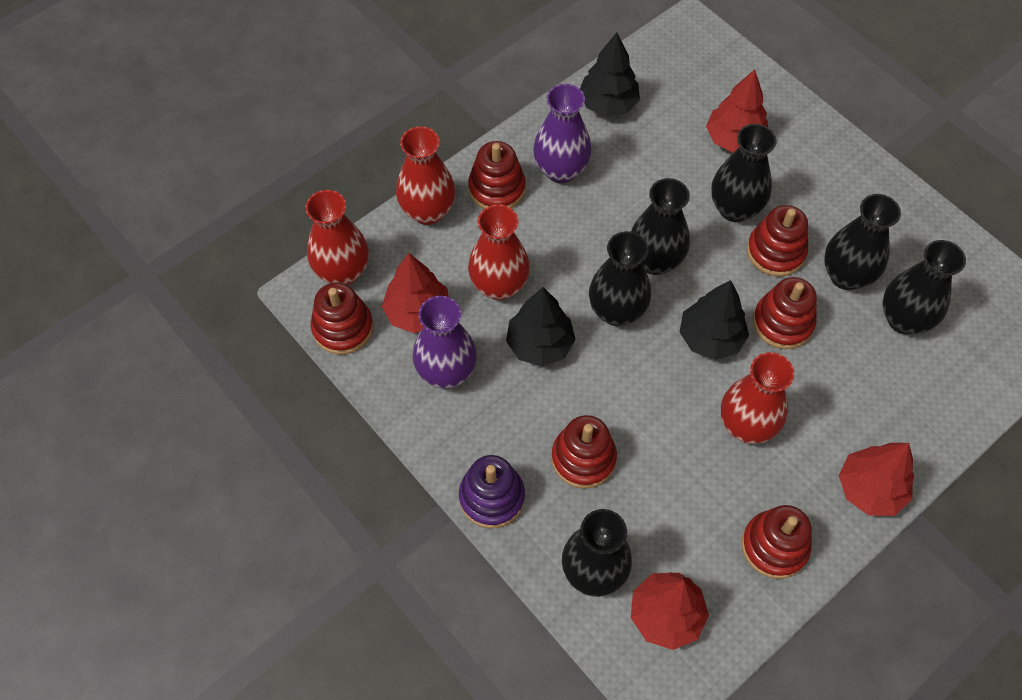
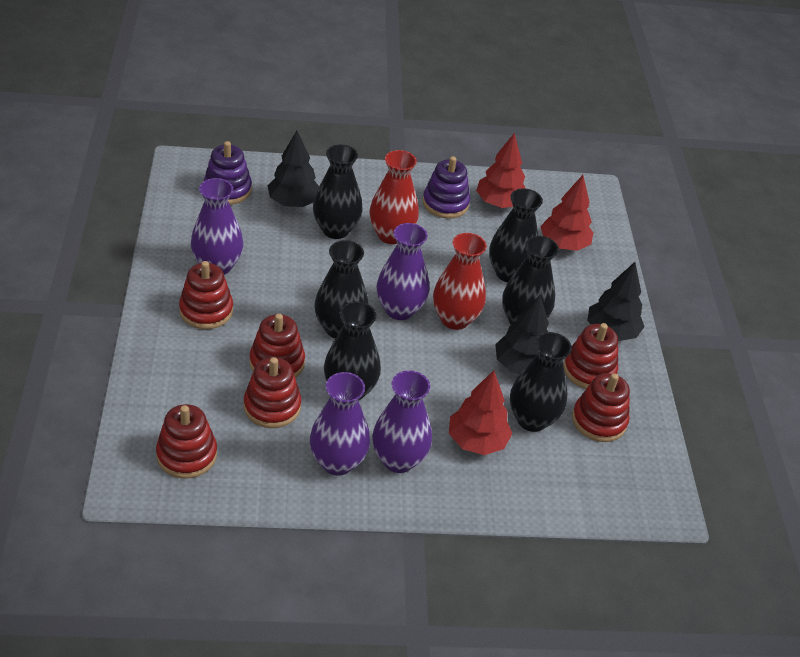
purple stacking toy: 1 -> 2
purple vase: 2 -> 4
red tree: 4 -> 3
red vase: 4 -> 2

